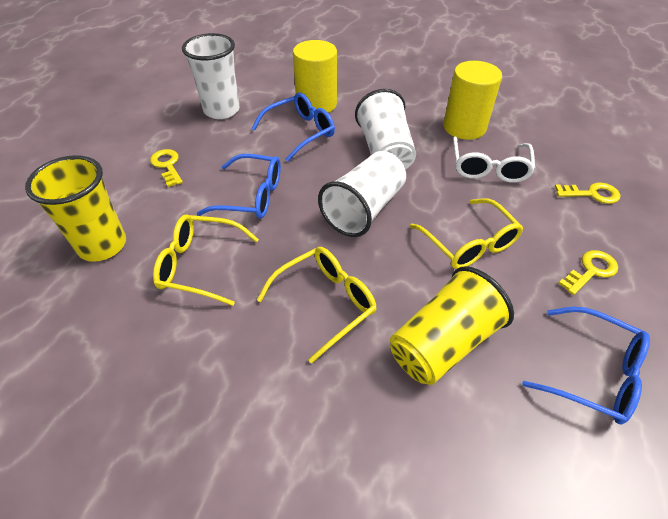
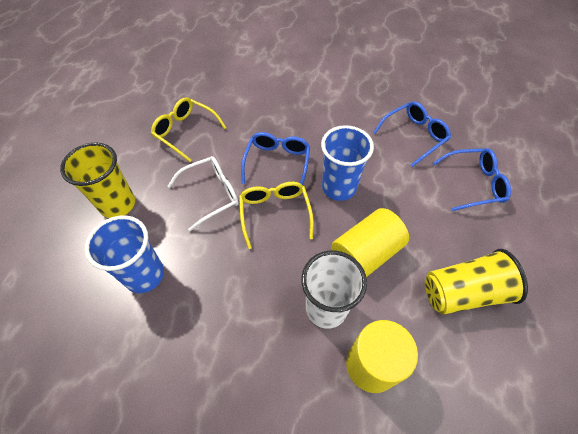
blue cup: 0 -> 2
white cup: 3 -> 1
yellow glasses: 3 -> 2
yellow key: 3 -> 0

